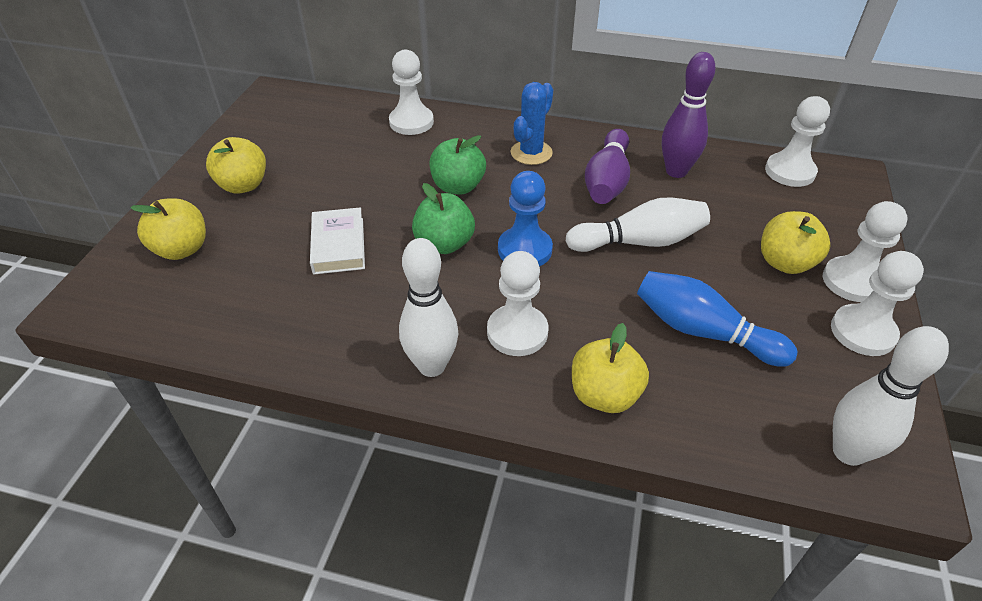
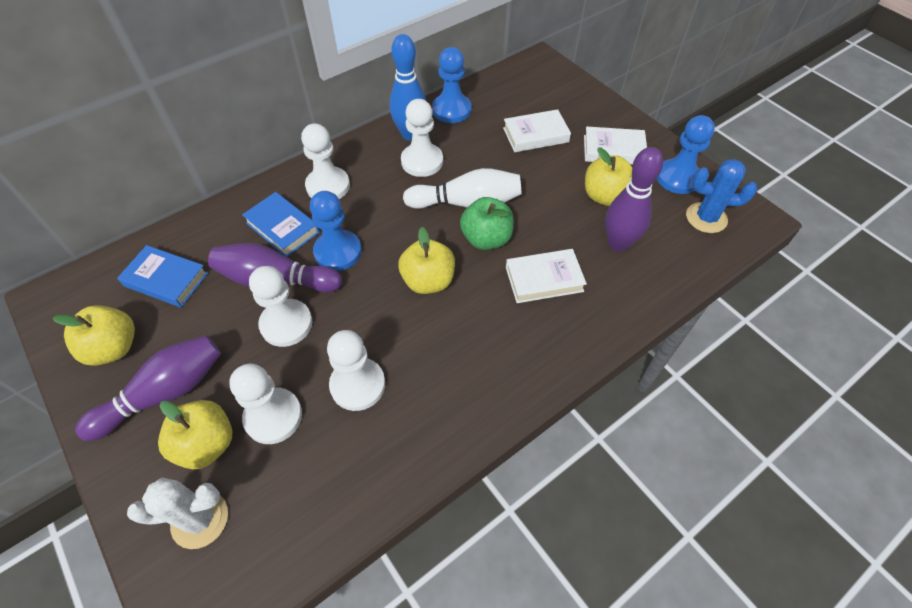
blue book: 0 -> 2
blue pawn: 1 -> 3
green apple: 2 -> 1
purple bowling pin: 2 -> 3
white book: 1 -> 3
white bowling pin: 3 -> 1
white cactus: 0 -> 1

